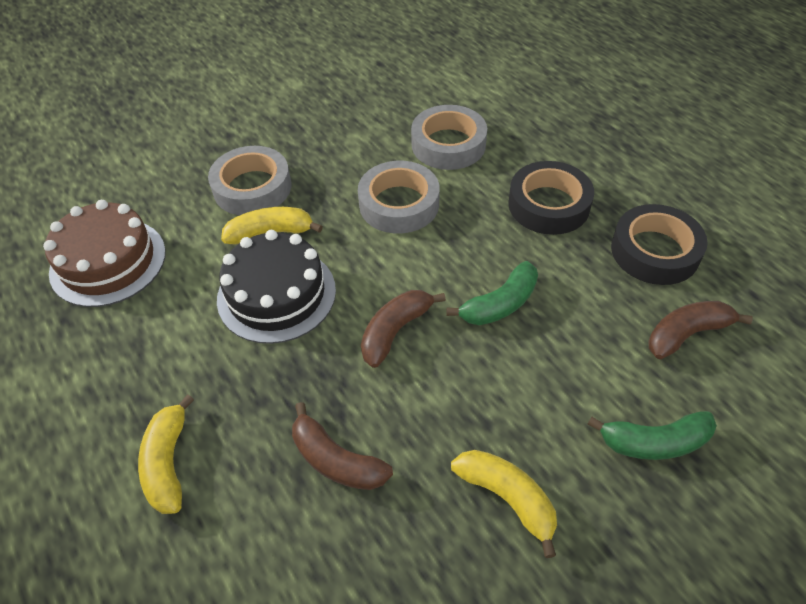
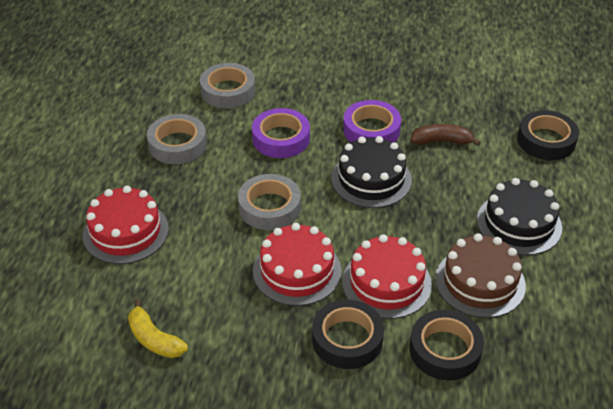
black cake: 1 -> 2
black tape: 2 -> 3
brown banana: 3 -> 1
green banana: 2 -> 0
purple tape: 0 -> 2
red cake: 0 -> 3
yellow banana: 3 -> 1

